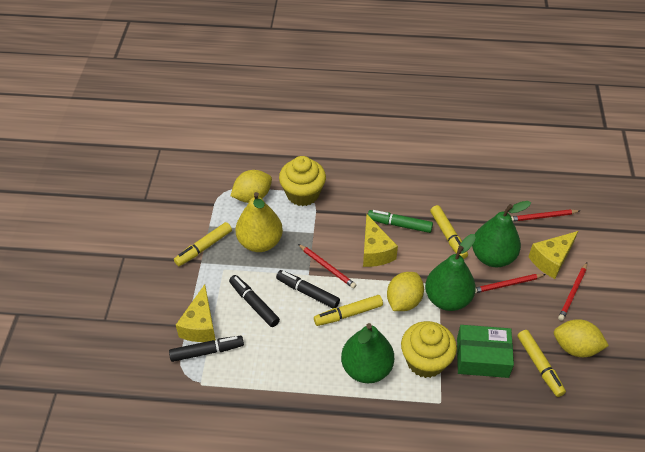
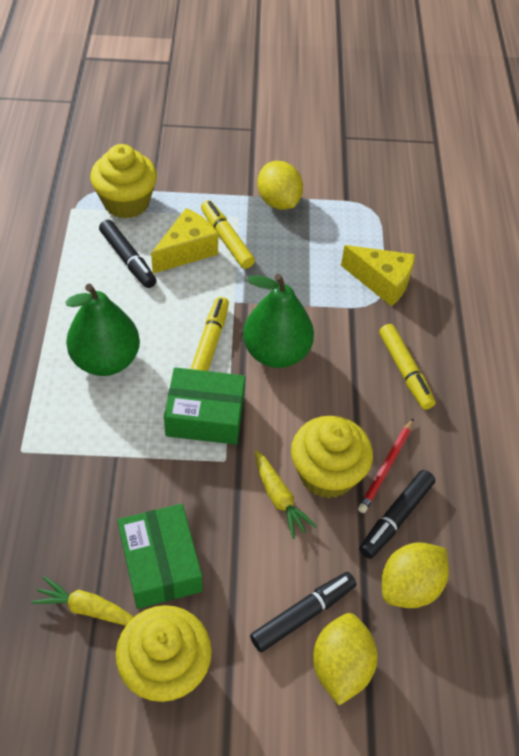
green box: 1 -> 2
green marker: 1 -> 0
green pear: 3 -> 2
red pencil: 4 -> 1
yellow carrot: 0 -> 2
yellow cheese: 3 -> 2
yellow cupcake: 2 -> 3
yellow marker: 4 -> 3
yellow pear: 1 -> 0

